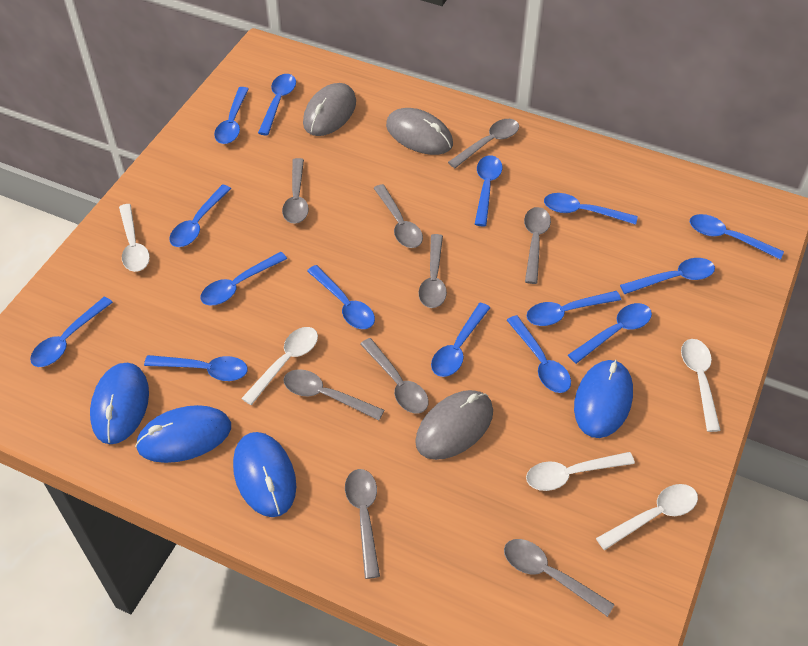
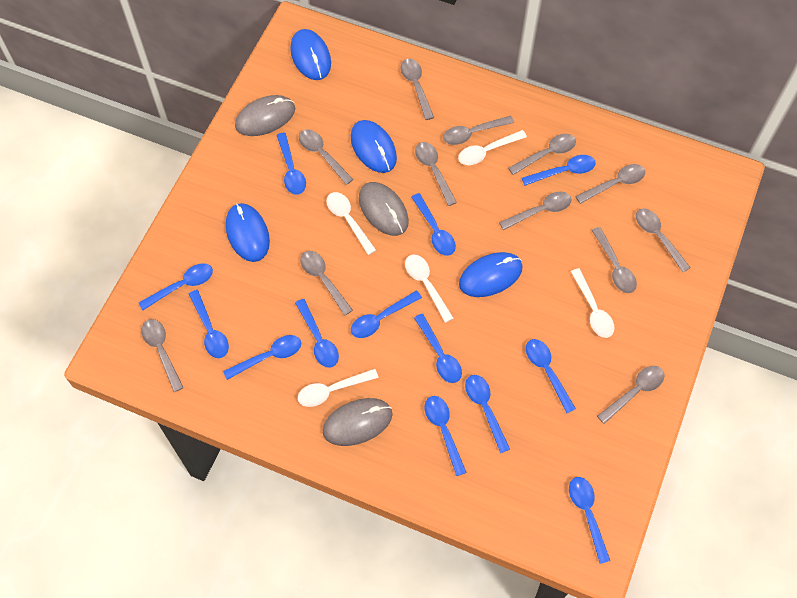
blue spoon: 15 -> 13
grey spoon: 9 -> 12

